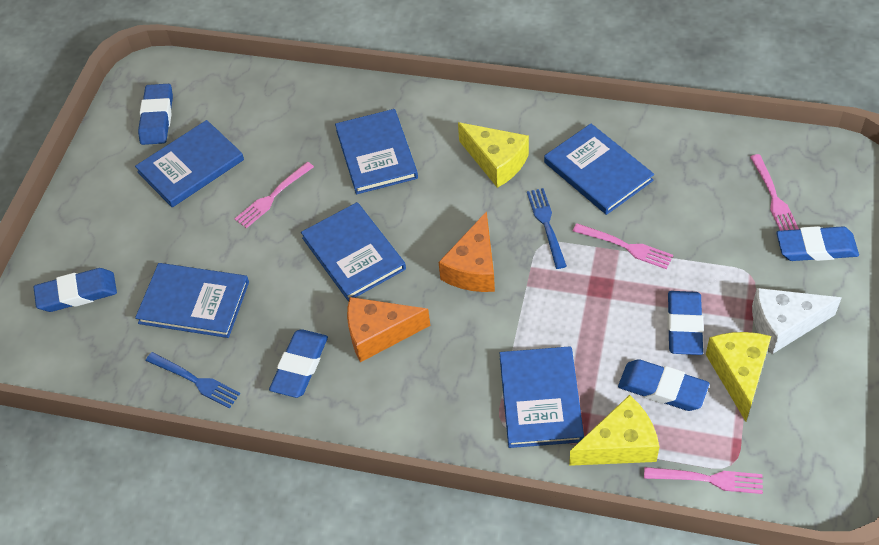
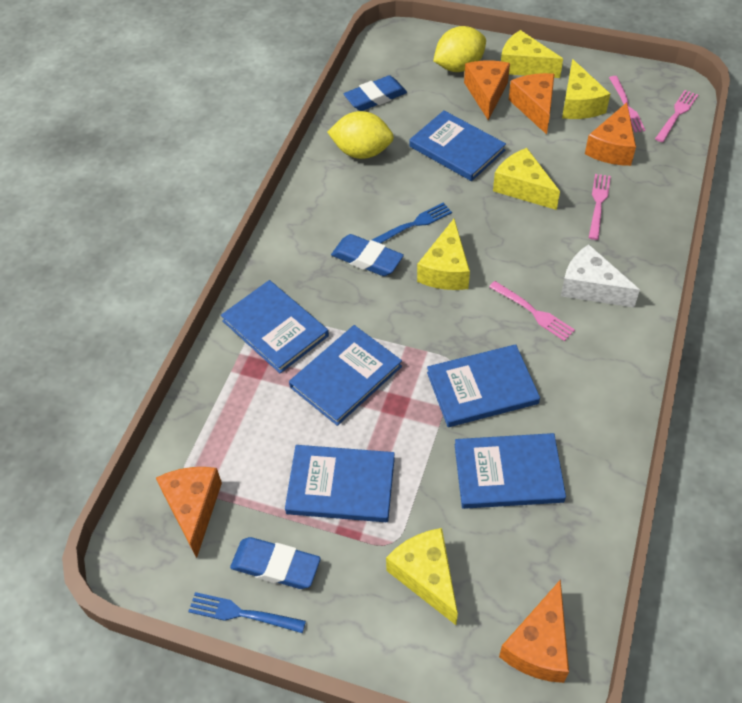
blue eraser: 6 -> 3
orange cheese: 2 -> 5
yellow cheese: 3 -> 5
yellow lemon: 0 -> 2

